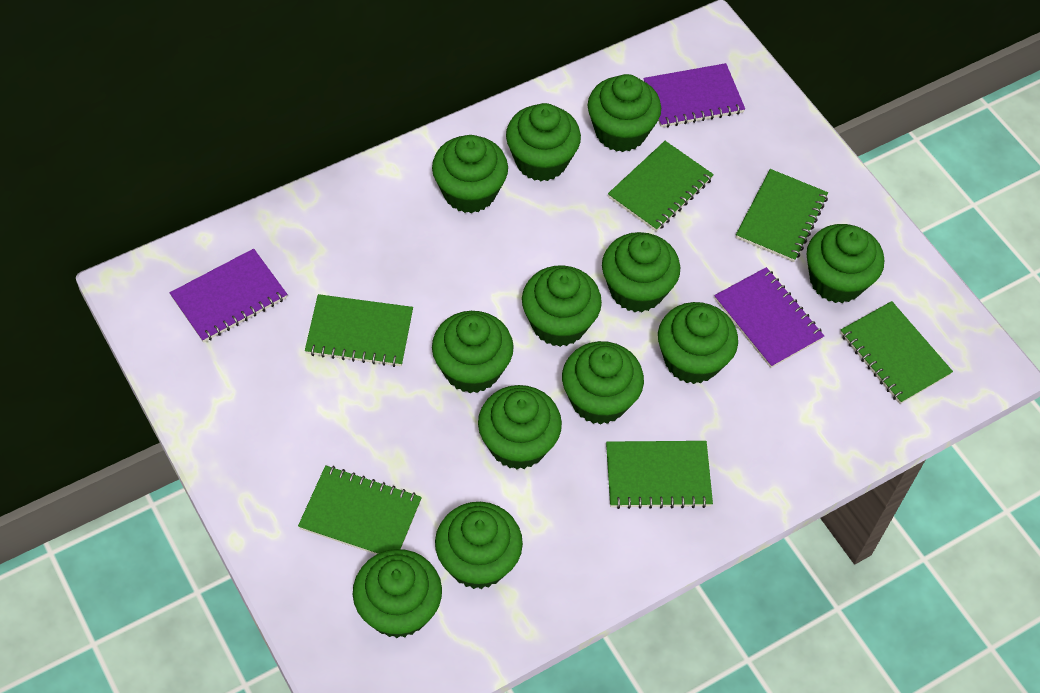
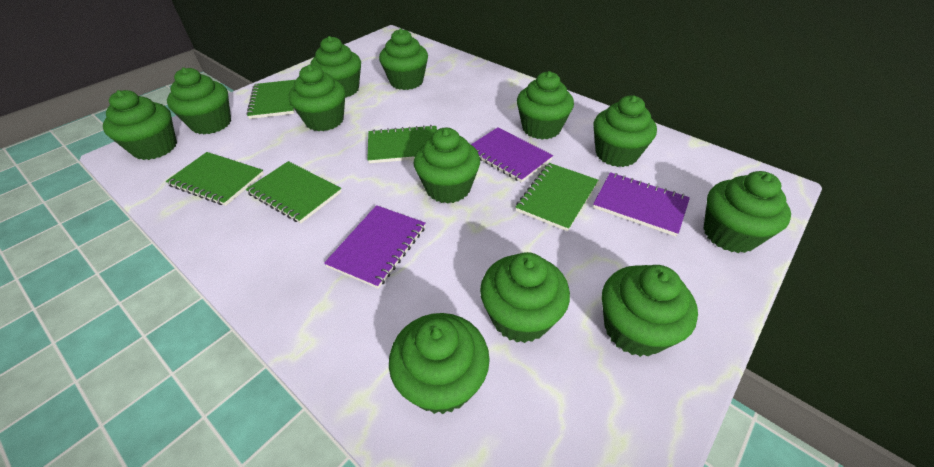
green notebook: 6 -> 5

